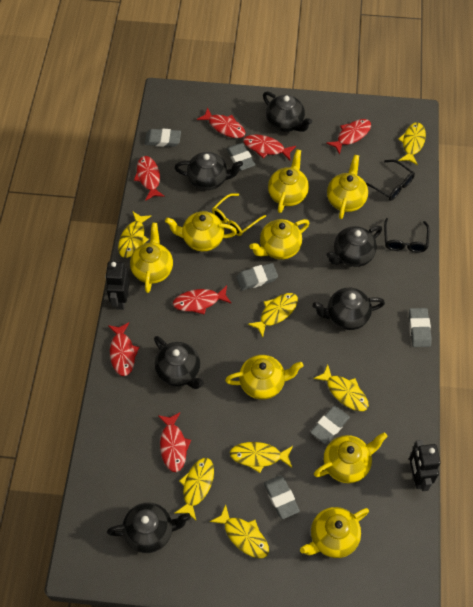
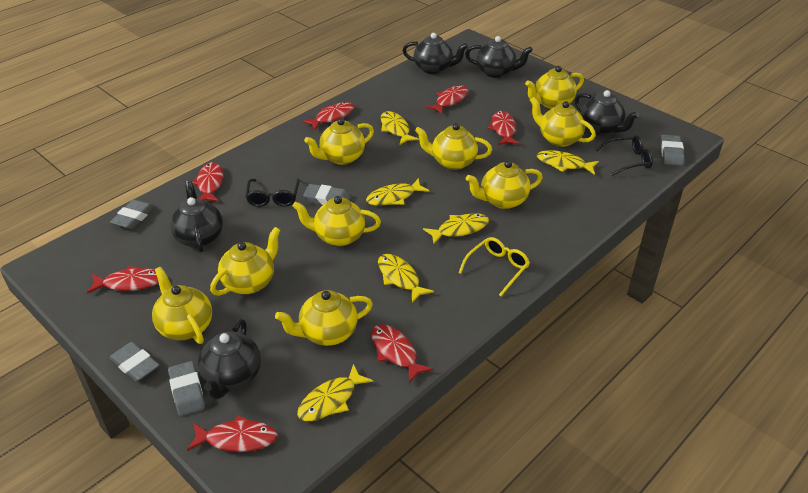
black robot: 2 -> 0
black teapot: 6 -> 5
grey eraser: 6 -> 5
yellow fish: 7 -> 6
yellow teapot: 8 -> 9

